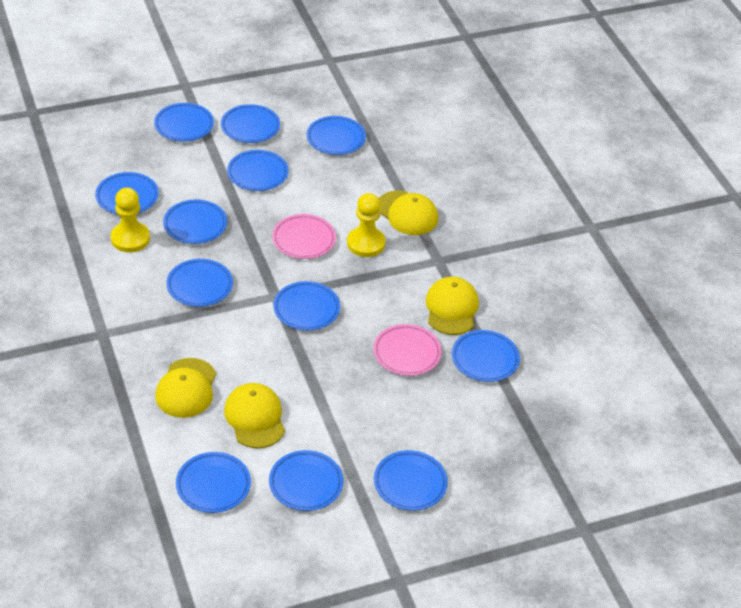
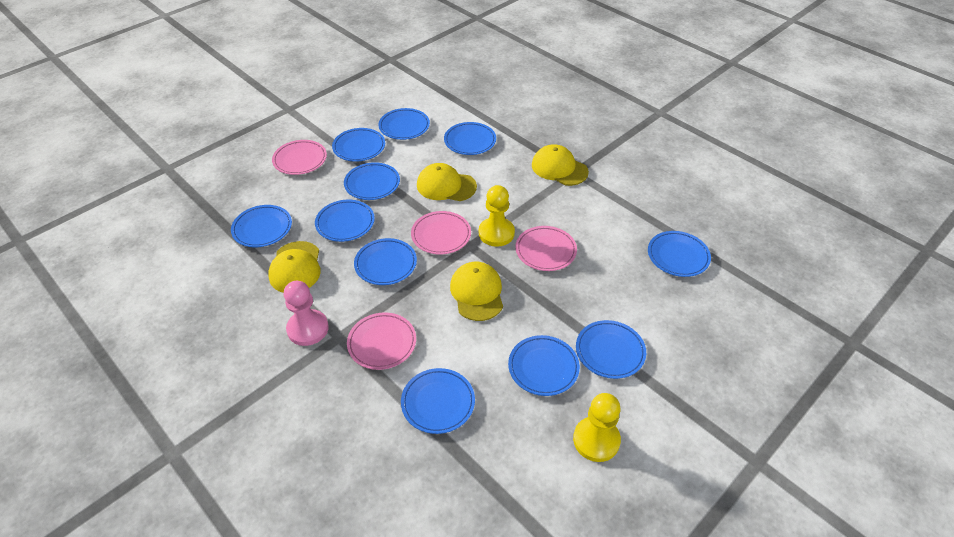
blue plate: 12 -> 11
pink pawn: 0 -> 1
pink plate: 2 -> 4

